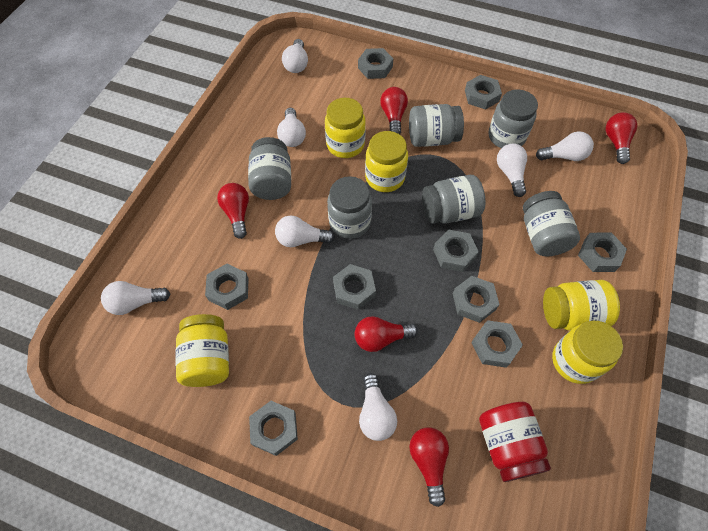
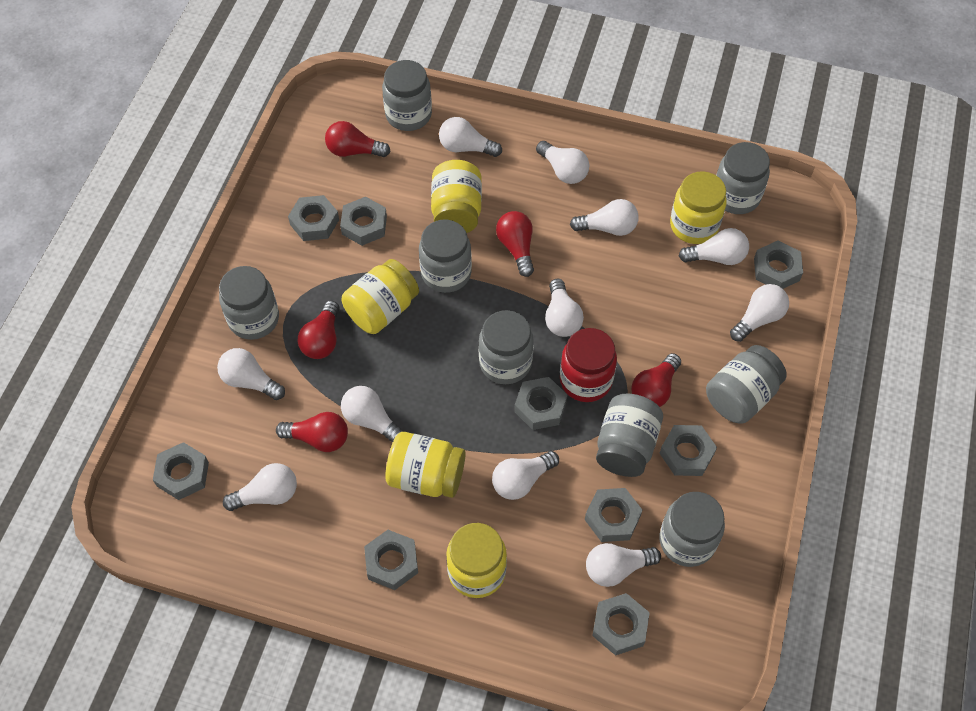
grey jar: 6 -> 8
white light bulb: 7 -> 11

